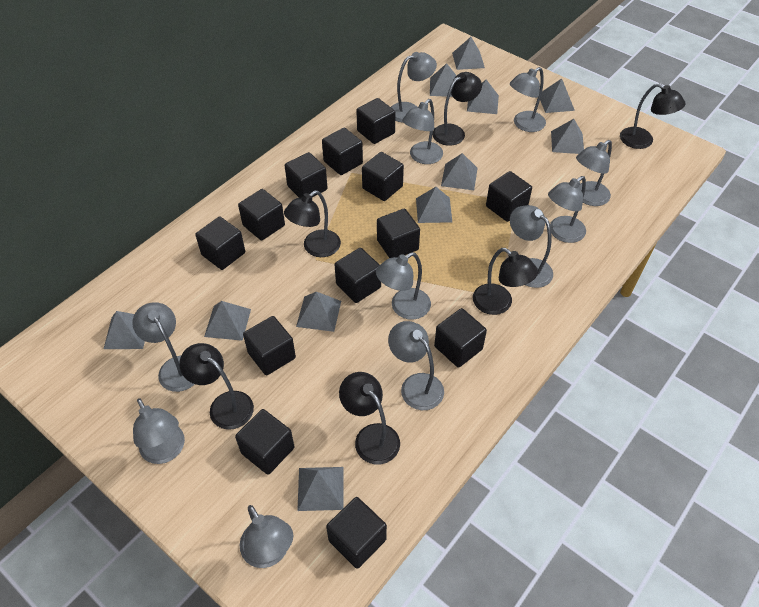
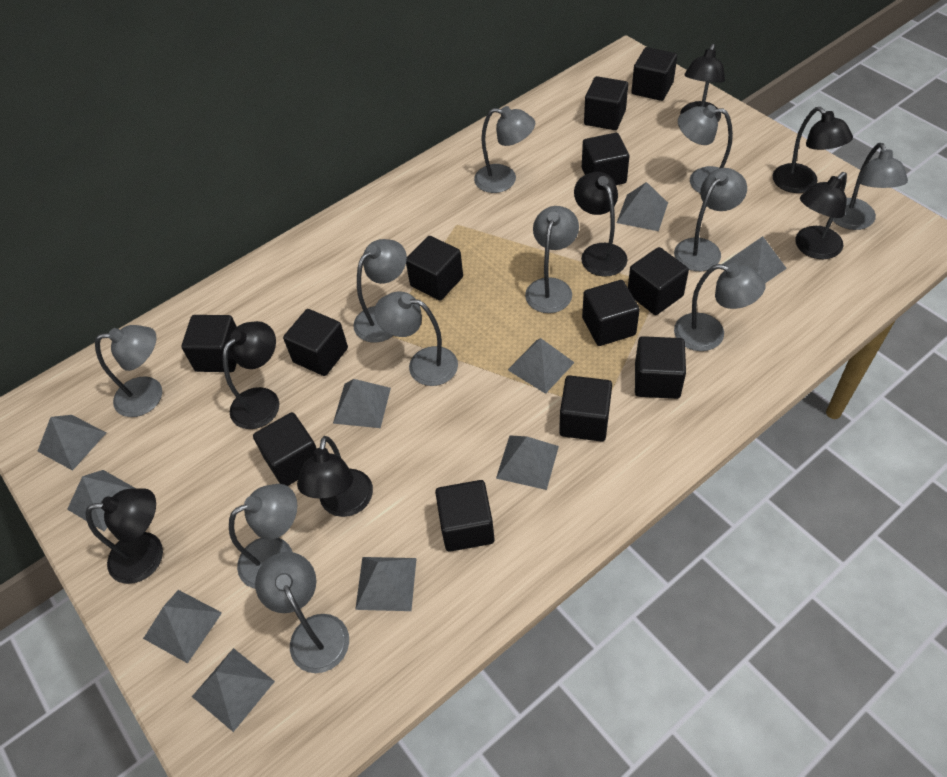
black cube: 13 -> 12
black lamp: 6 -> 7
grey pyramid: 11 -> 10

